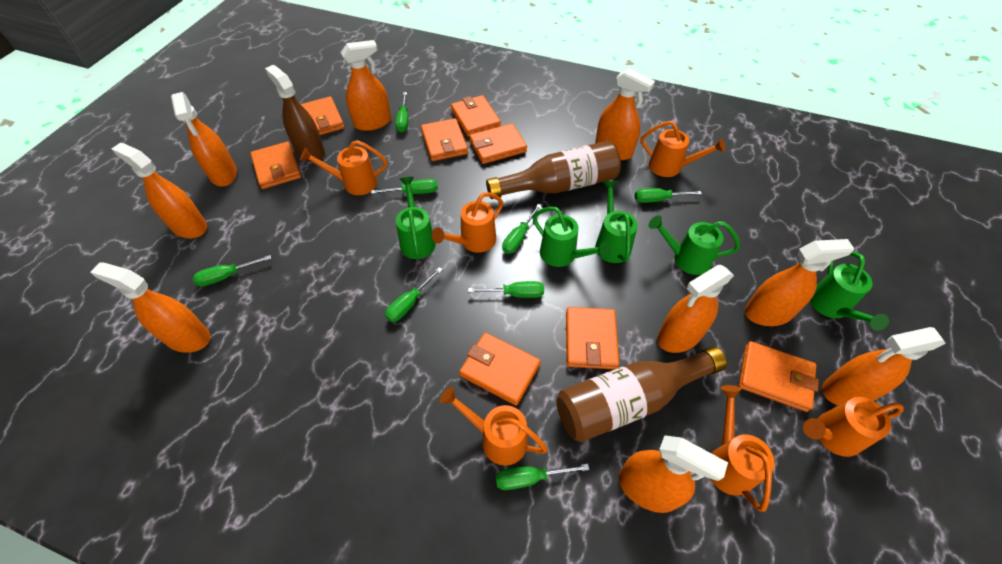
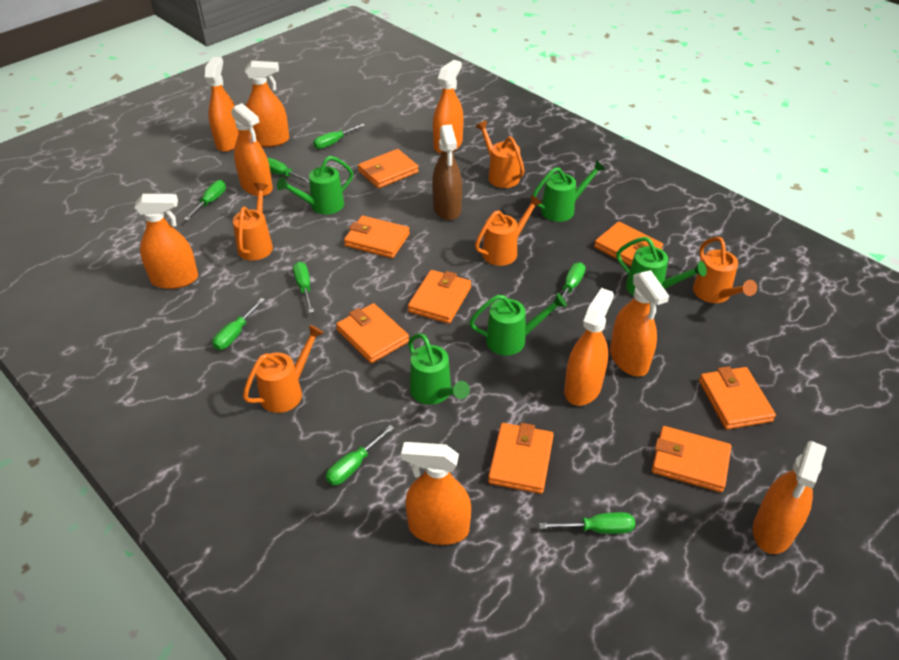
brown bottle: 2 -> 0
orange watering can: 6 -> 5

